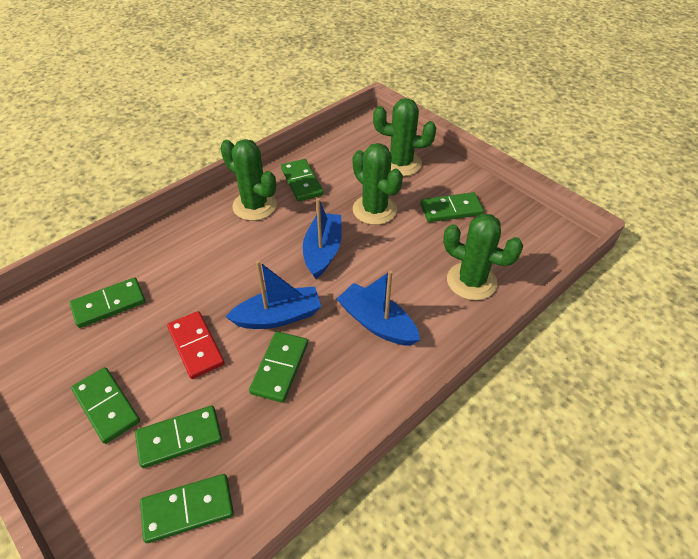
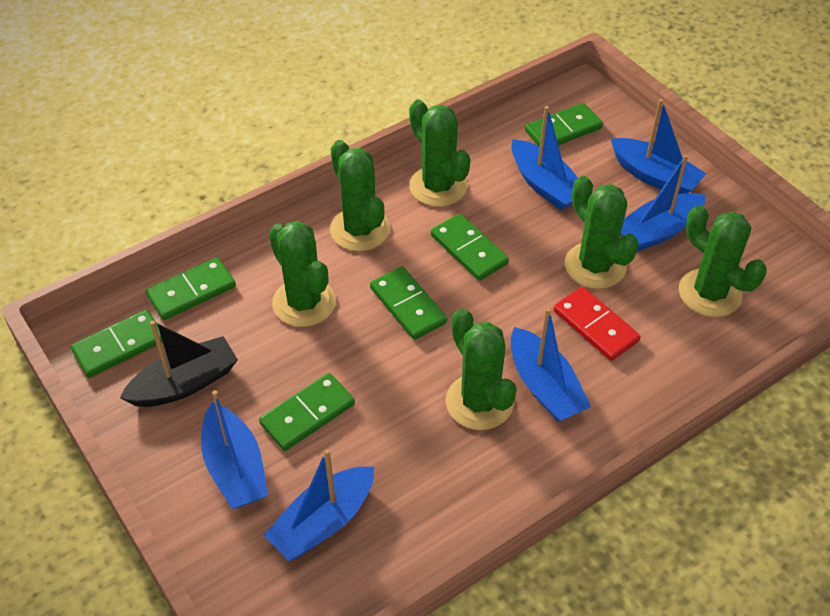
black boat: 0 -> 1
blue boat: 3 -> 6
green cactus: 4 -> 6
green domino: 7 -> 6

